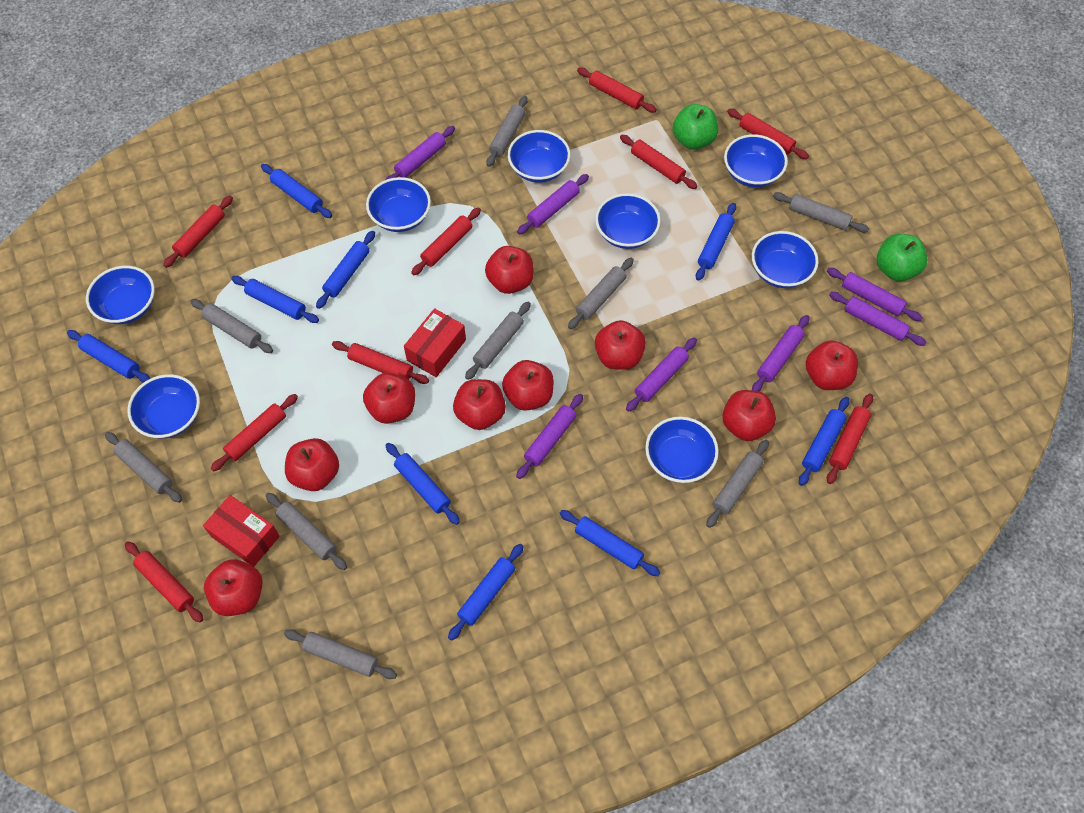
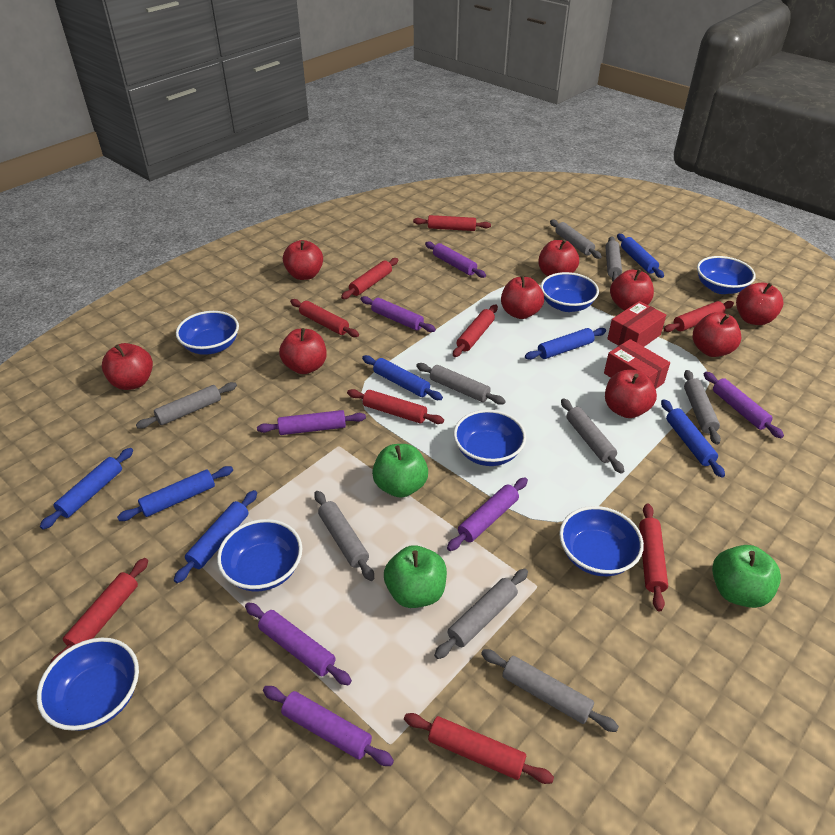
blue bowl: 8 -> 7
blue rolling pin: 9 -> 7
green apple: 2 -> 3

